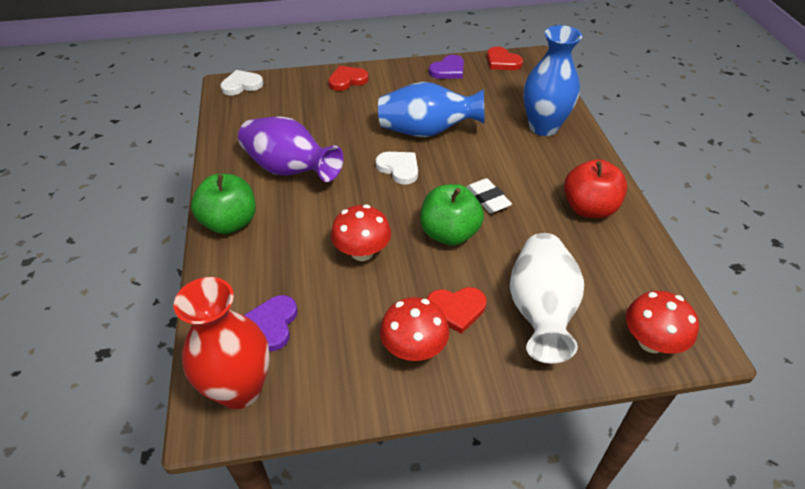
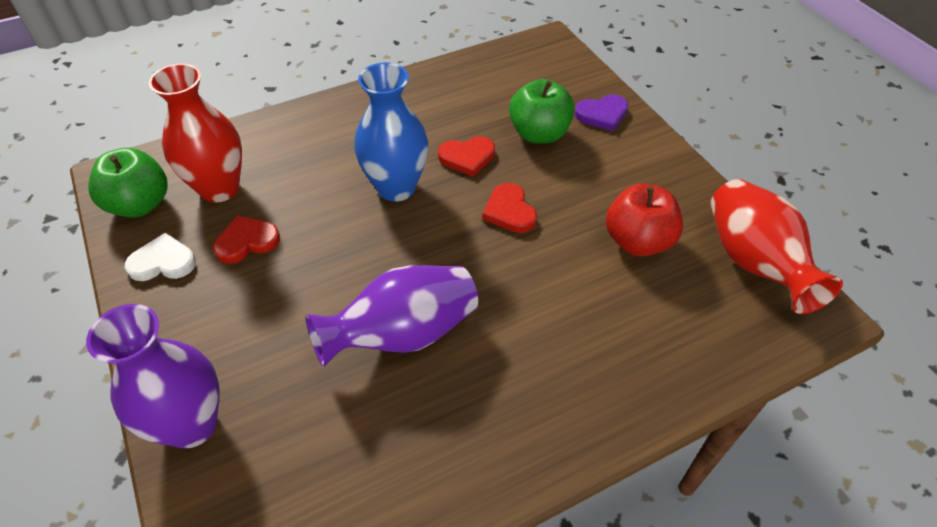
blue vase: 2 -> 1
purple heart: 2 -> 1
purple vase: 1 -> 2
red mushroom: 3 -> 0
red vase: 1 -> 2
white eraser: 1 -> 0
white heart: 2 -> 1
white vase: 1 -> 0

